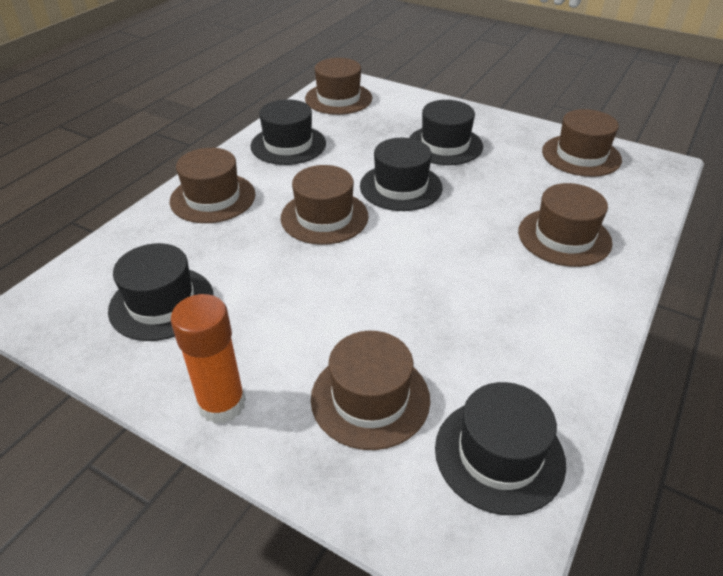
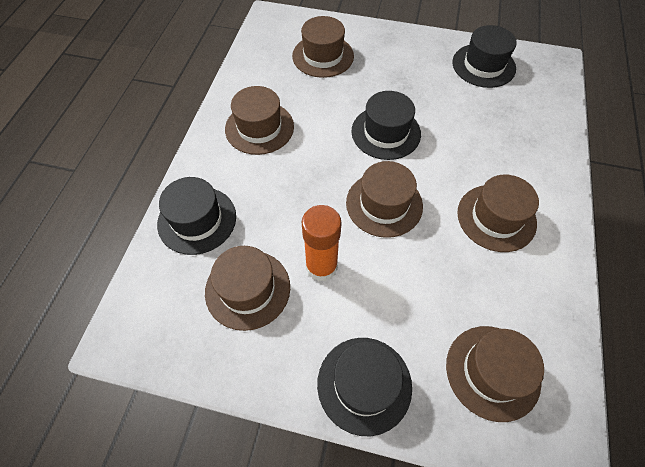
black hat: 5 -> 4

